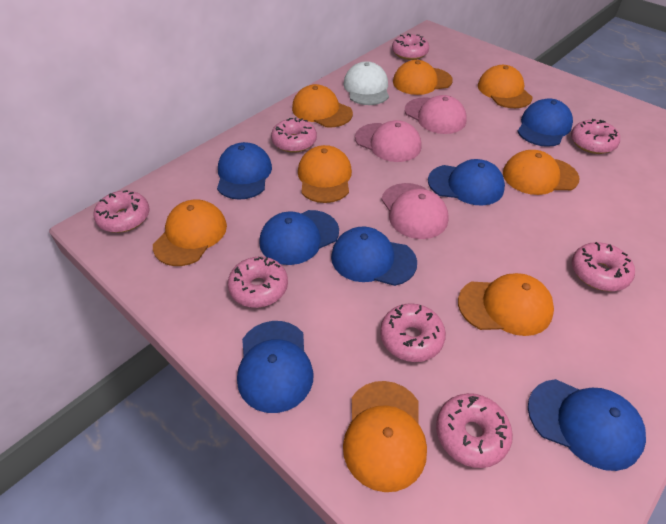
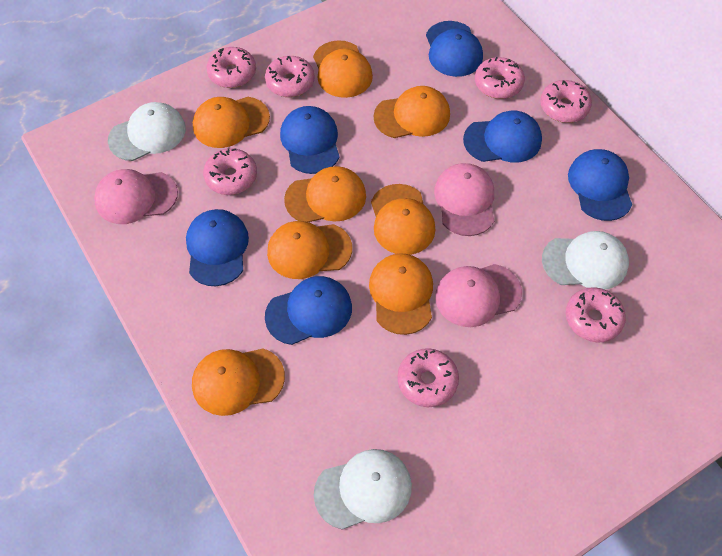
blue cap: 7 -> 6
pink donut: 8 -> 7
white cap: 1 -> 3

